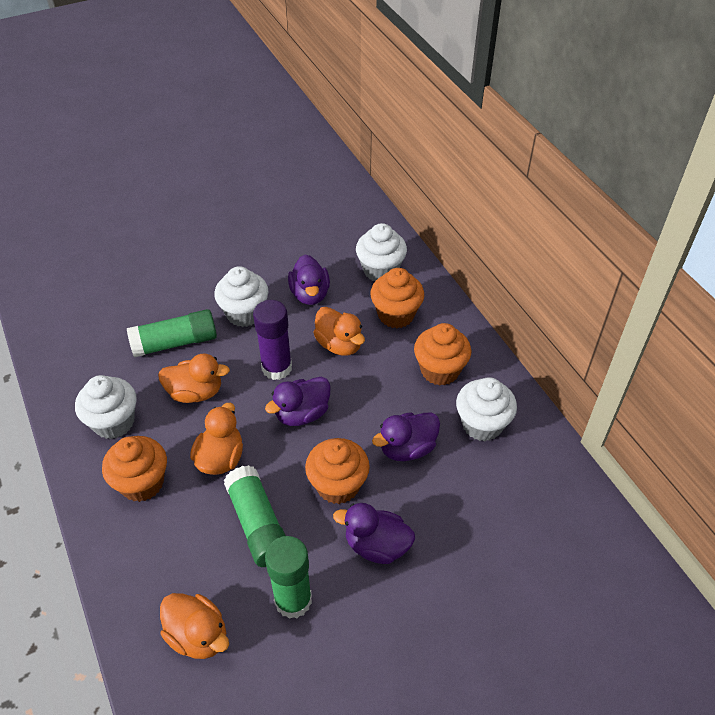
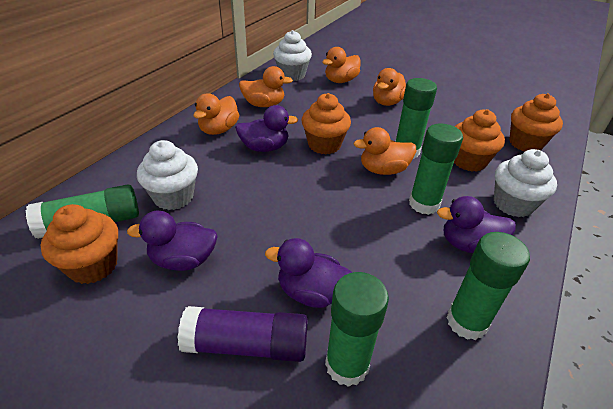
green glue stick: 3 -> 5
orange duck: 4 -> 5
white cupcake: 4 -> 3

